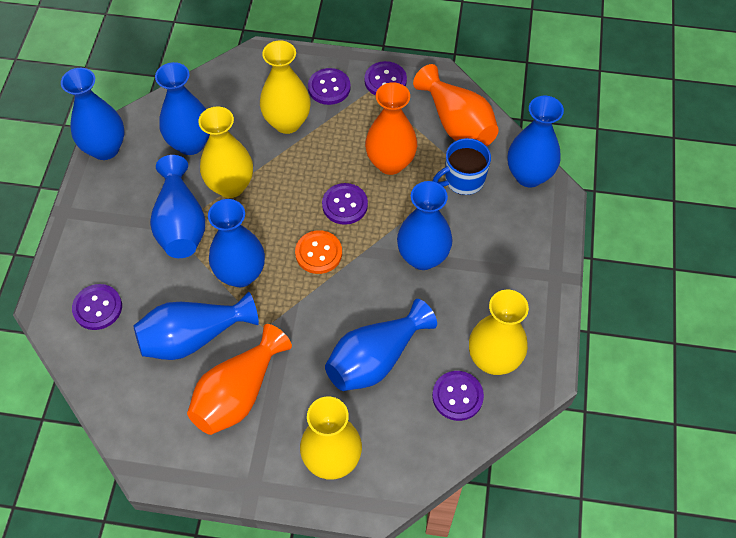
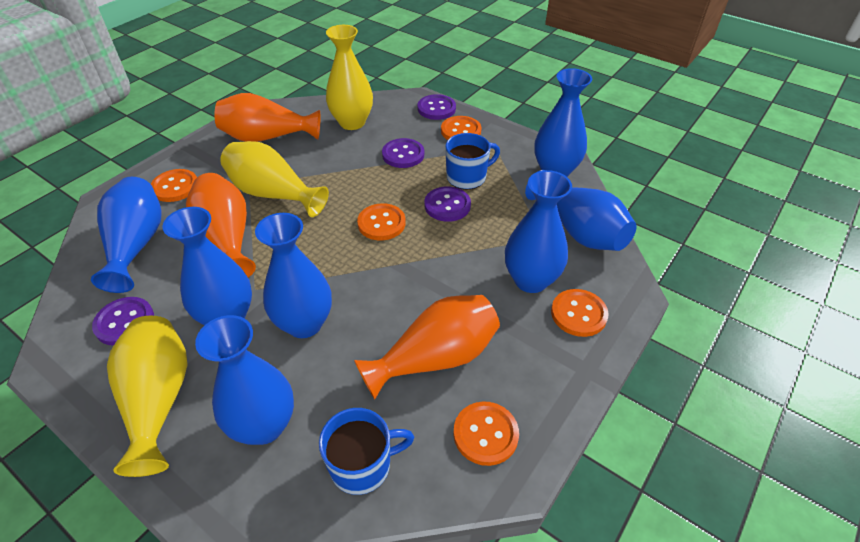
blue mug: 1 -> 2
blue vase: 8 -> 7
orange button: 1 -> 5
purple button: 5 -> 4
yellow vase: 4 -> 3

